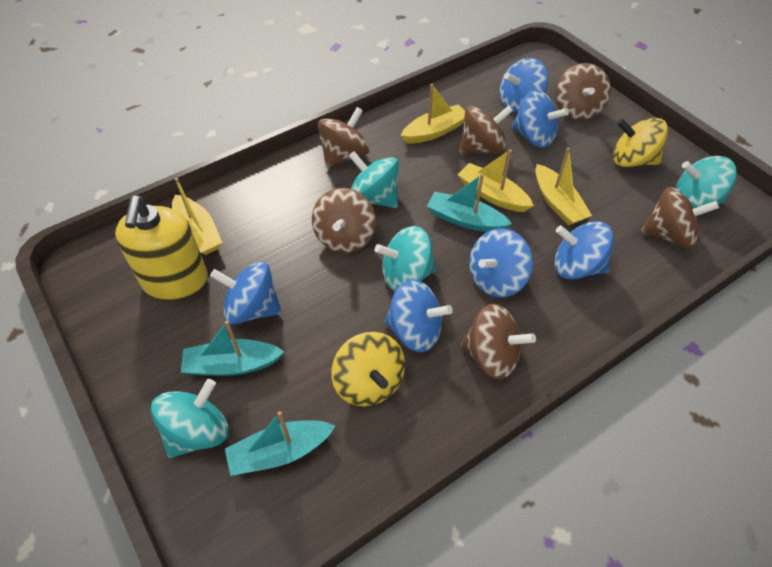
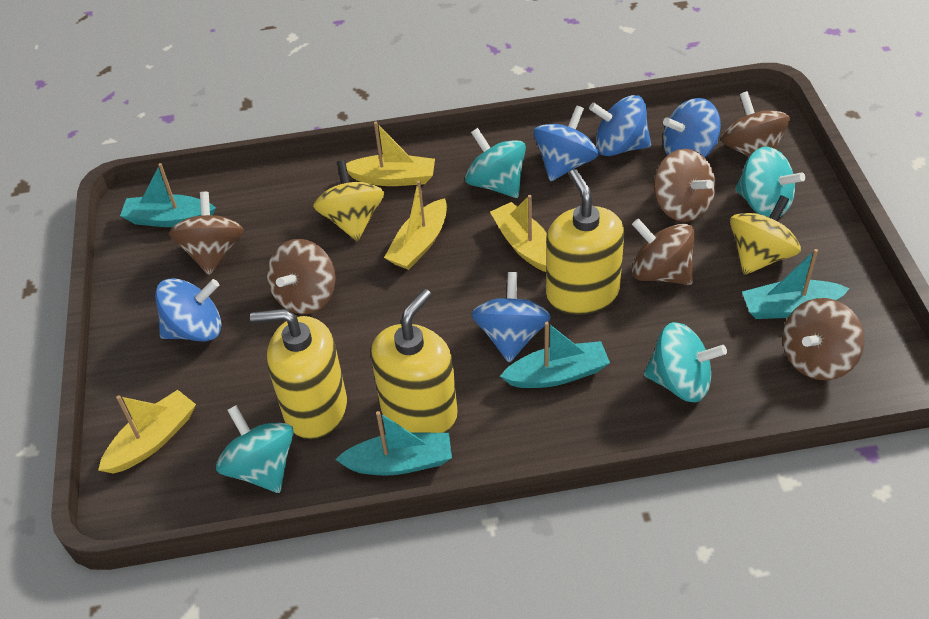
blue spinning top: 6 -> 5
turquoise boat: 3 -> 4
yellow soap dispenser: 1 -> 3

